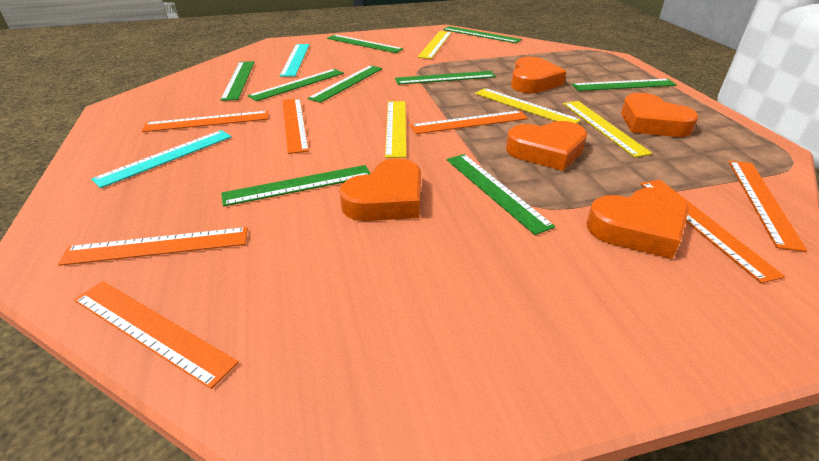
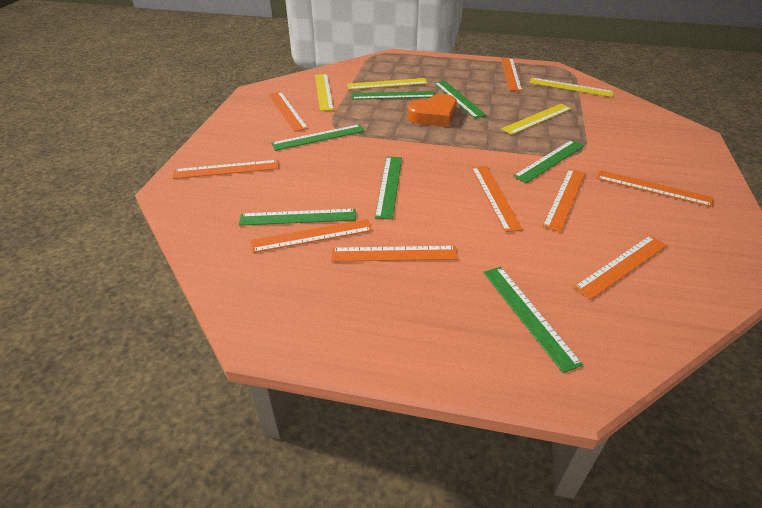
green ruler: 9 -> 7
orange heart: 5 -> 1
orange ruler: 7 -> 9
turquoise ruler: 2 -> 0

